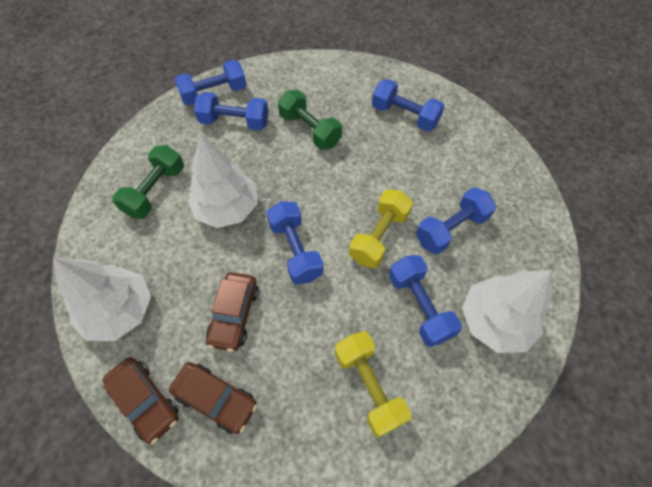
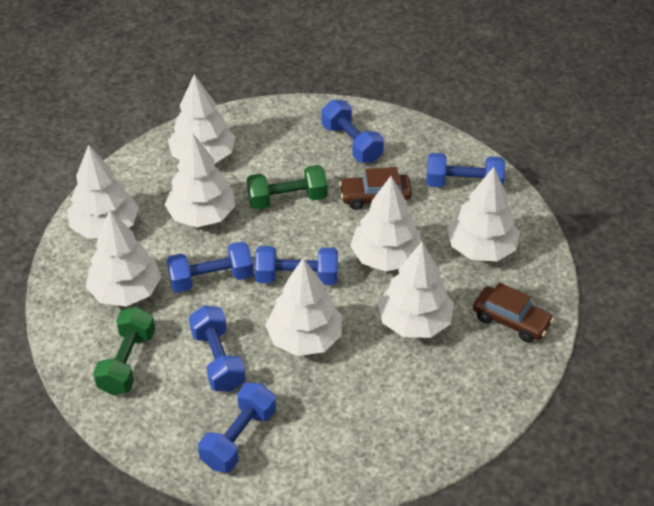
brown car: 3 -> 2
white tree: 3 -> 8
yellow dumbbell: 2 -> 0

